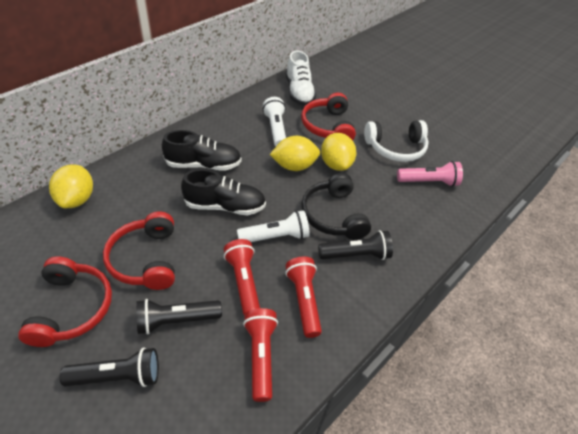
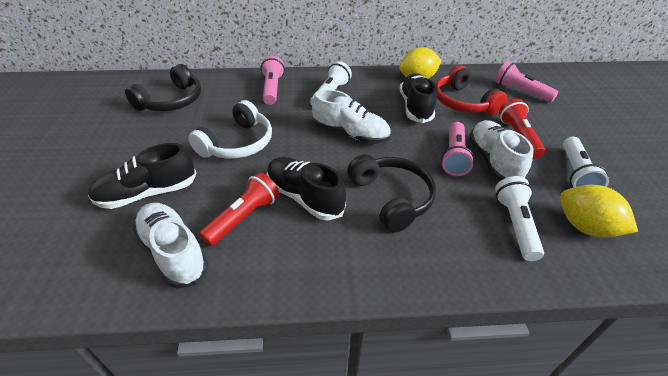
black flashlight: 3 -> 0
black headphones: 1 -> 2
black shoe: 2 -> 3
pink flashlight: 1 -> 3
red flashlight: 3 -> 2
red headphones: 3 -> 1
white flashlight: 2 -> 3
white shoe: 1 -> 3
yellow lemon: 3 -> 2

